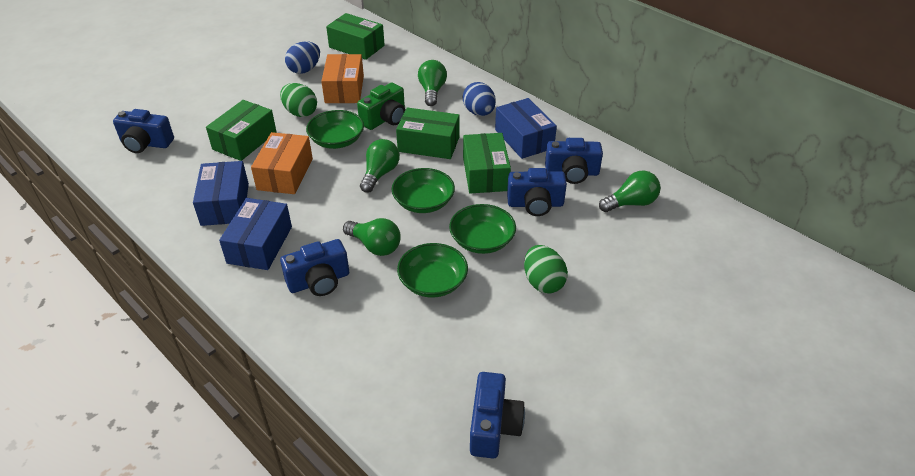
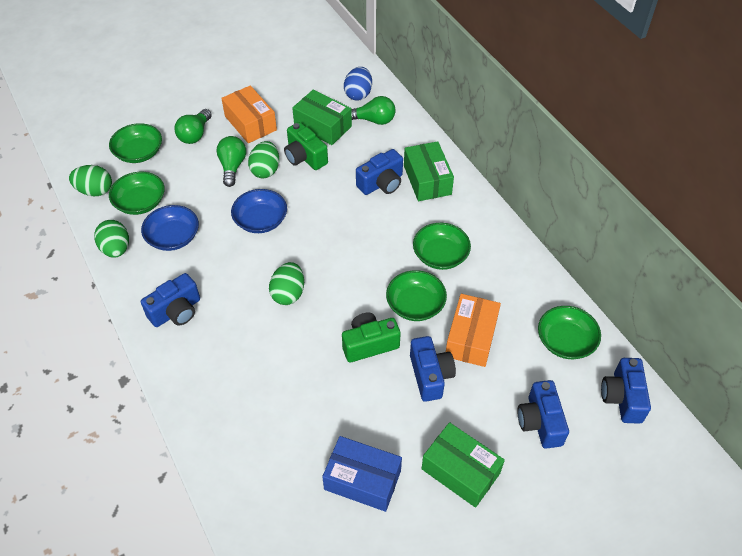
blue bowl: 0 -> 2
blue box: 3 -> 1
blue egg: 2 -> 1
green bowl: 4 -> 5
green box: 4 -> 3
green camera: 1 -> 2
green egg: 2 -> 4
green light bulb: 4 -> 3

